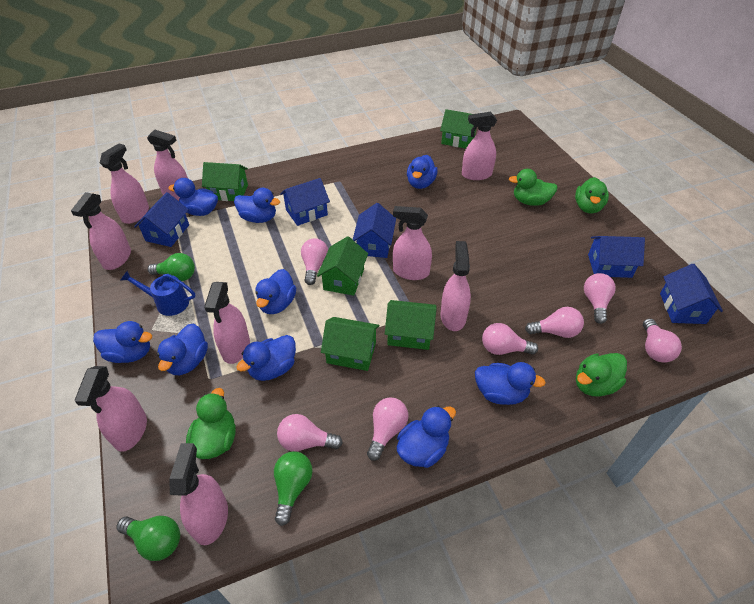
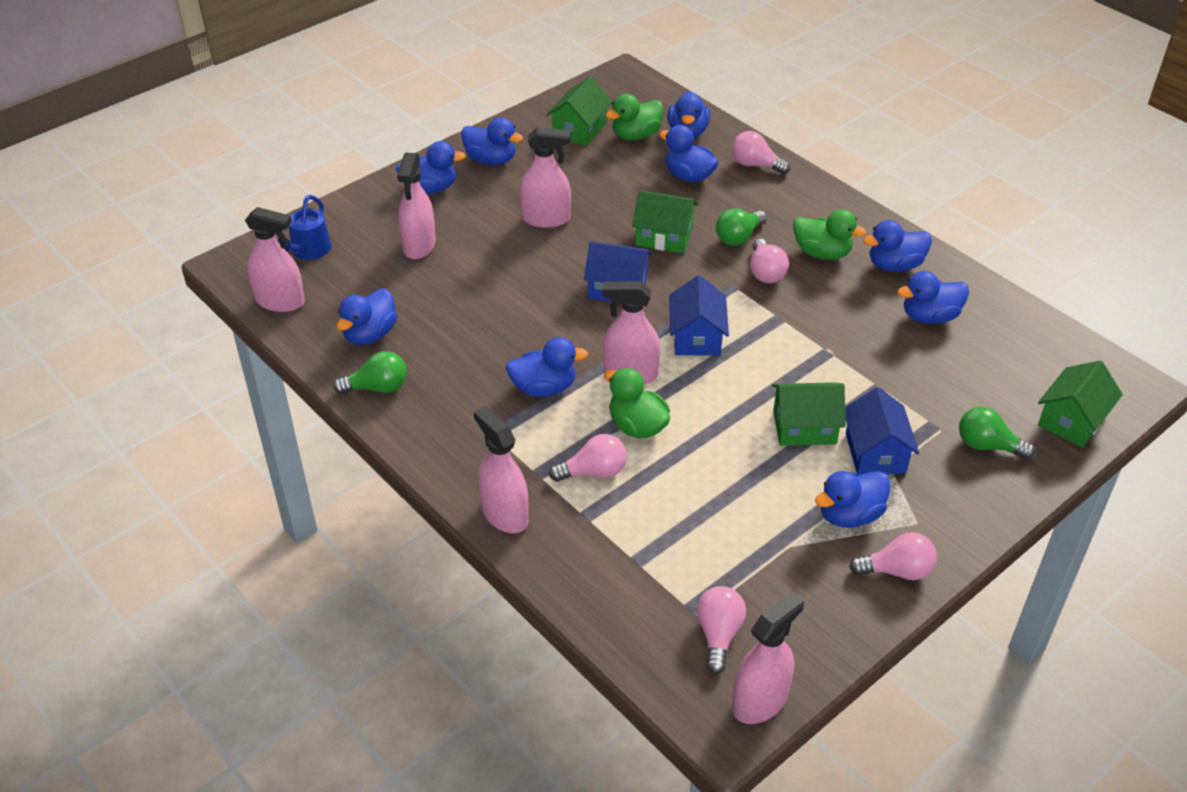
blue house: 5 -> 3
green duck: 4 -> 3
green house: 5 -> 4
pink light bulb: 7 -> 5
pink spray bottle: 9 -> 6

